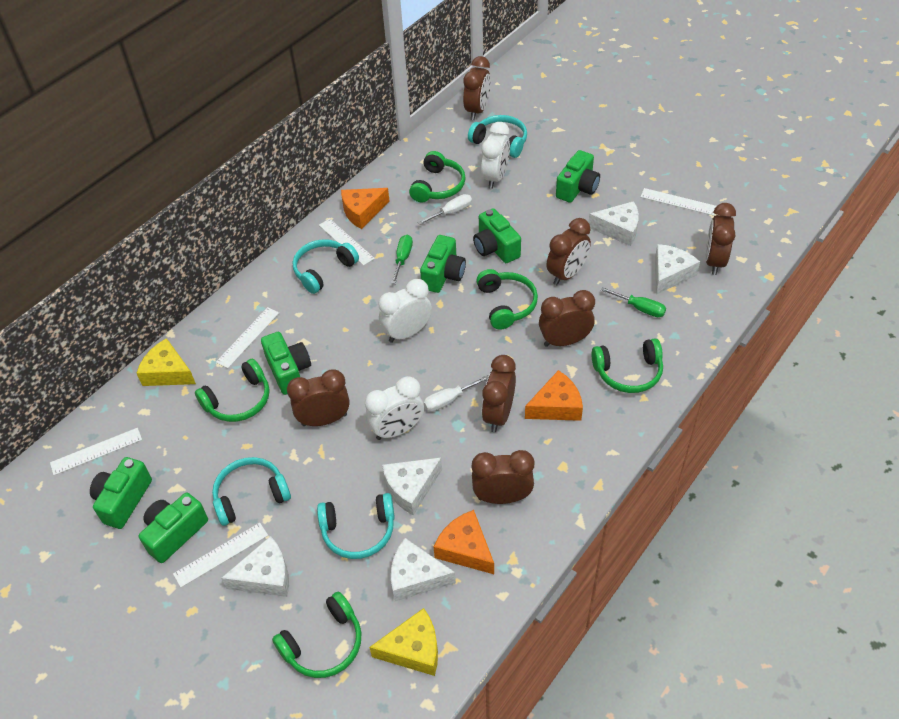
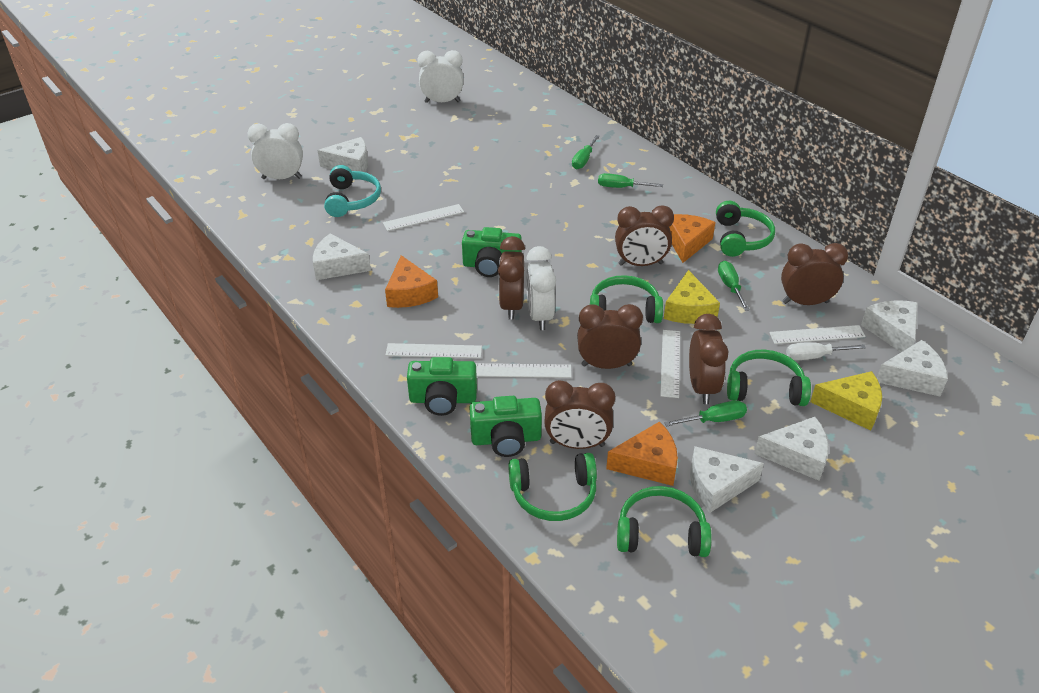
brown clock: 7 -> 6
green camera: 6 -> 3
green screwdriver: 2 -> 4
turquoise headphones: 4 -> 1
white cheese: 5 -> 6
white screwdriver: 2 -> 1

